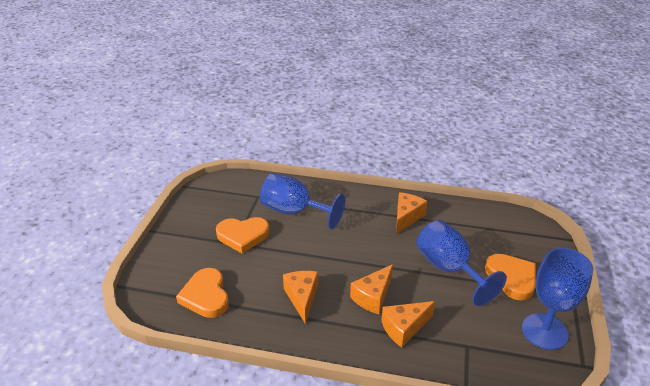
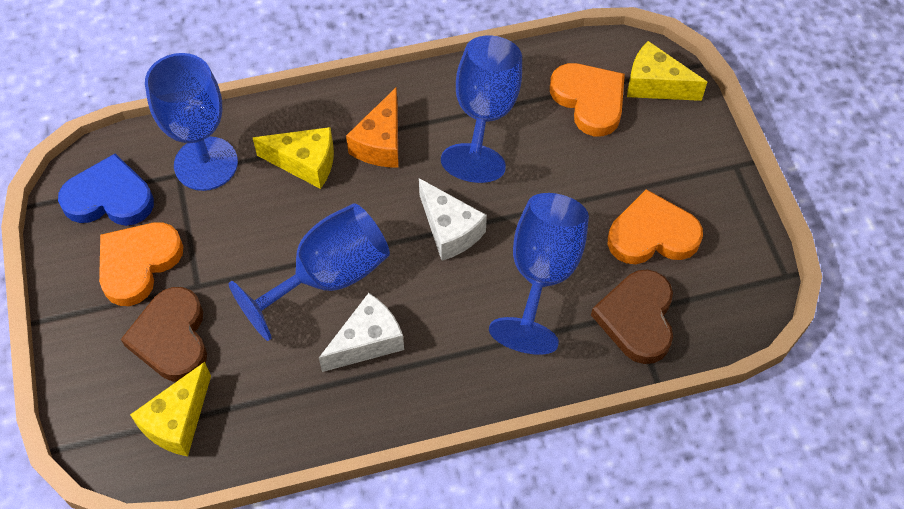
blue goblet: 3 -> 4
blue heart: 0 -> 1
brown heart: 0 -> 2
orange cheese: 4 -> 1
white cheese: 0 -> 2
yellow cheese: 0 -> 3

